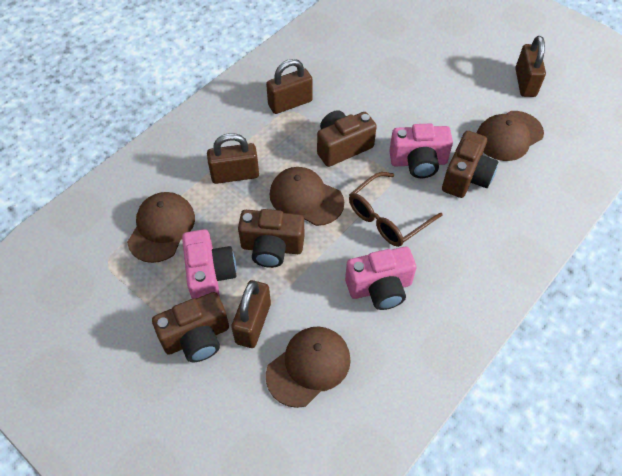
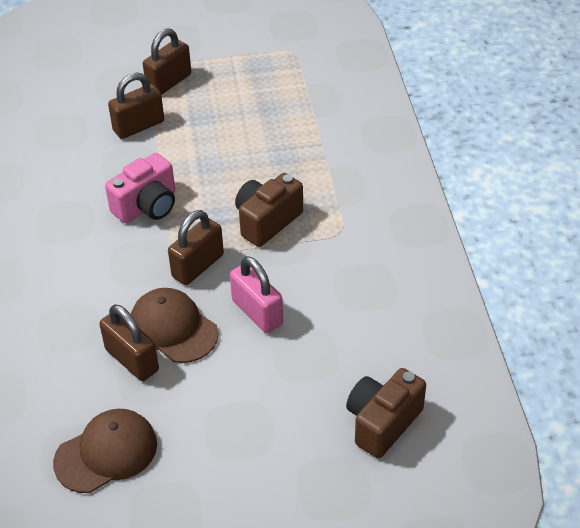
brown camera: 4 -> 2
brown cap: 4 -> 2
brown glasses: 1 -> 0
pink camera: 3 -> 1
pink padlock: 0 -> 1

